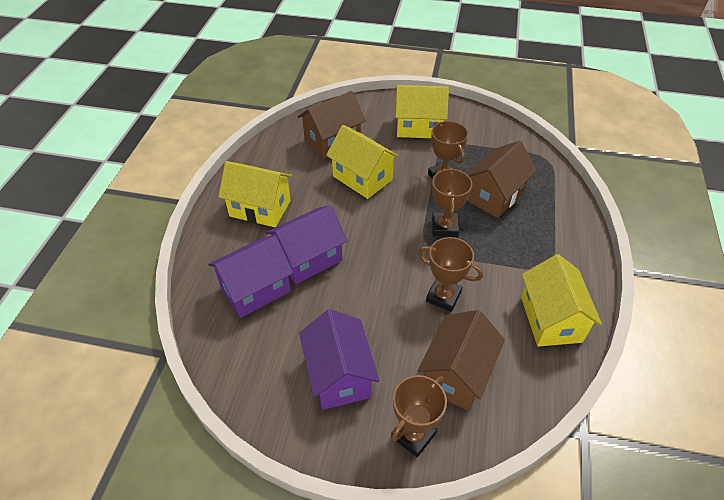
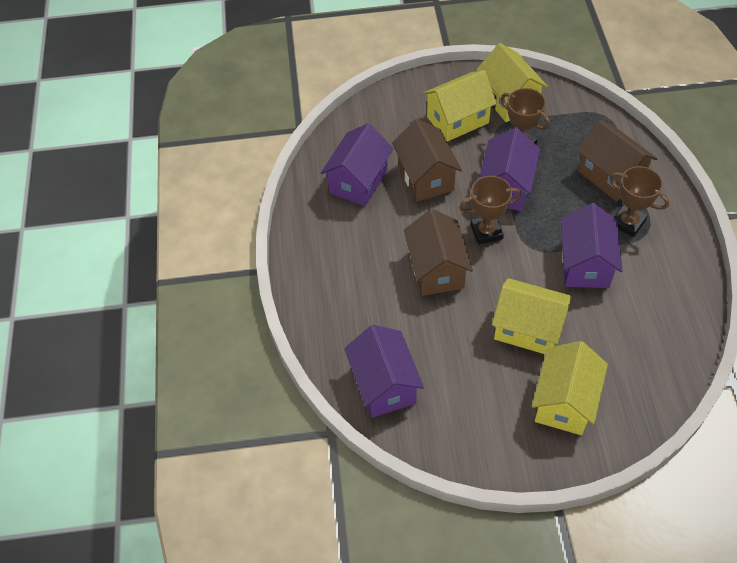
brown trophy: 4 -> 3
purple house: 3 -> 4

